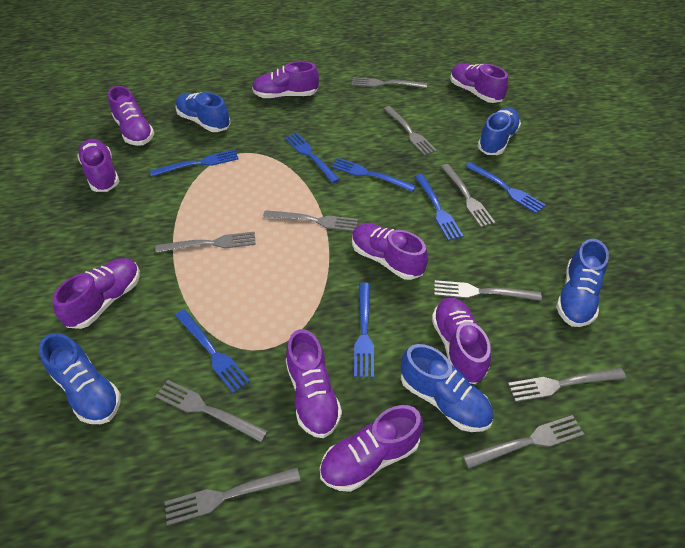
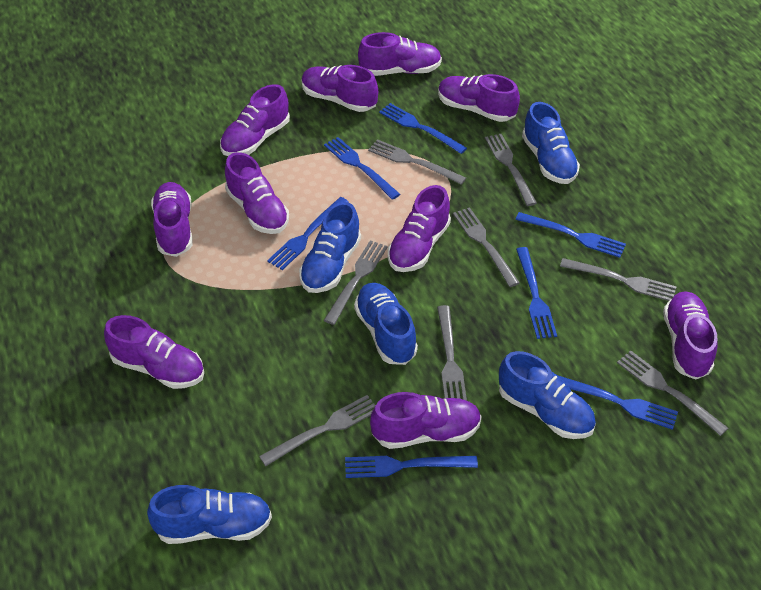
grey fork: 10 -> 8
purple shoe: 9 -> 10

